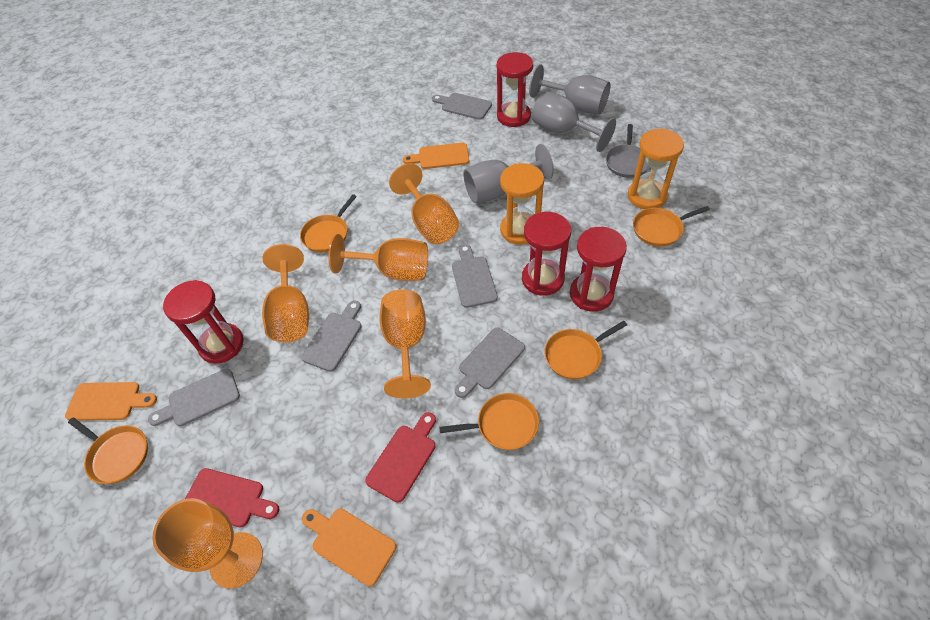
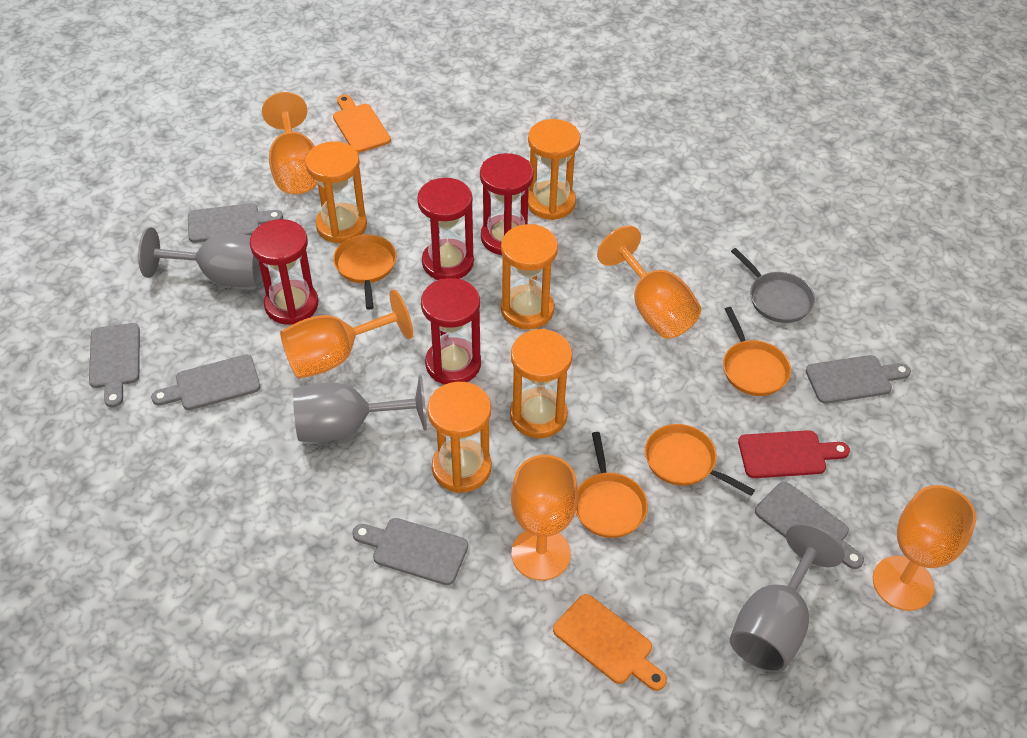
grey cutting board: 5 -> 6
orange cutting board: 3 -> 2
orange hourglass: 2 -> 5
orange pan: 5 -> 4
red cutting board: 2 -> 1

